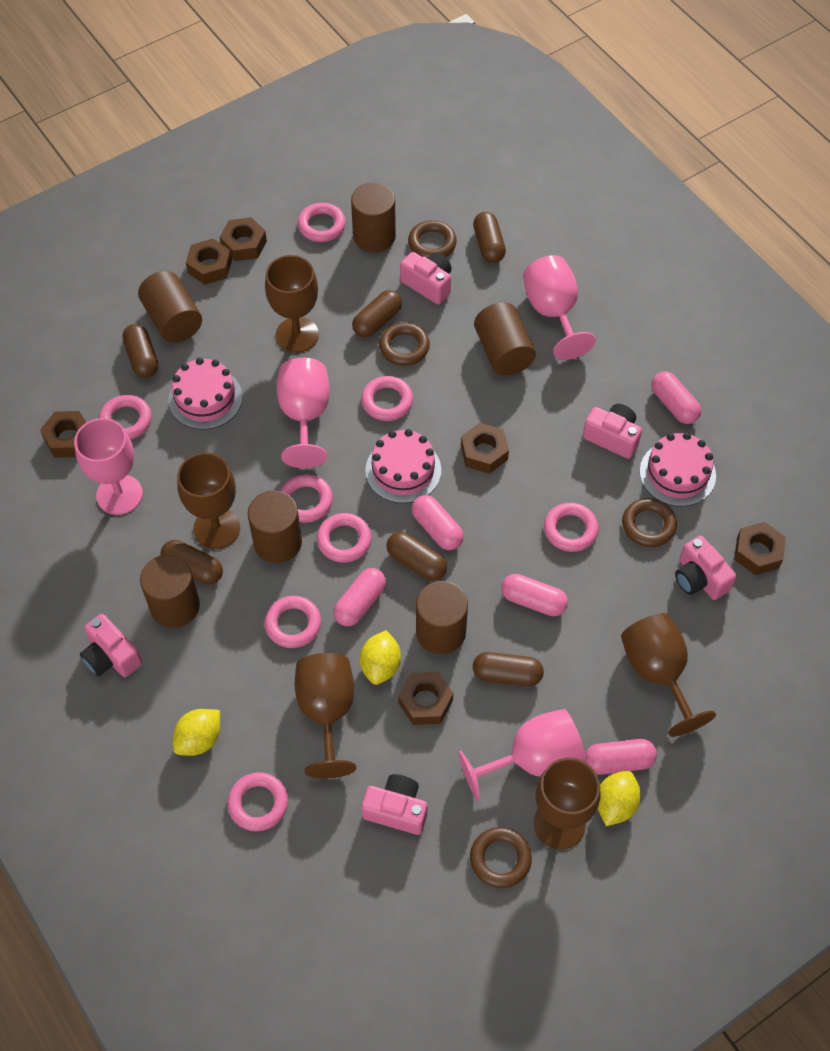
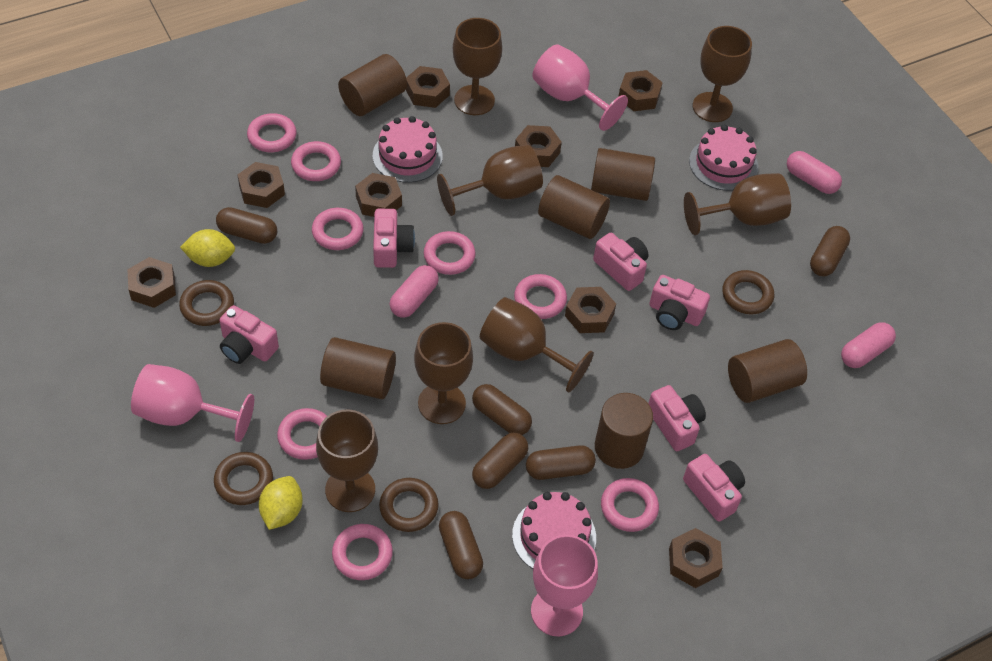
brown goblet: 5 -> 7
brown nut: 6 -> 8
pink camera: 5 -> 6
pink capsule: 5 -> 3
pink goblet: 4 -> 3
yellow lemon: 3 -> 2

